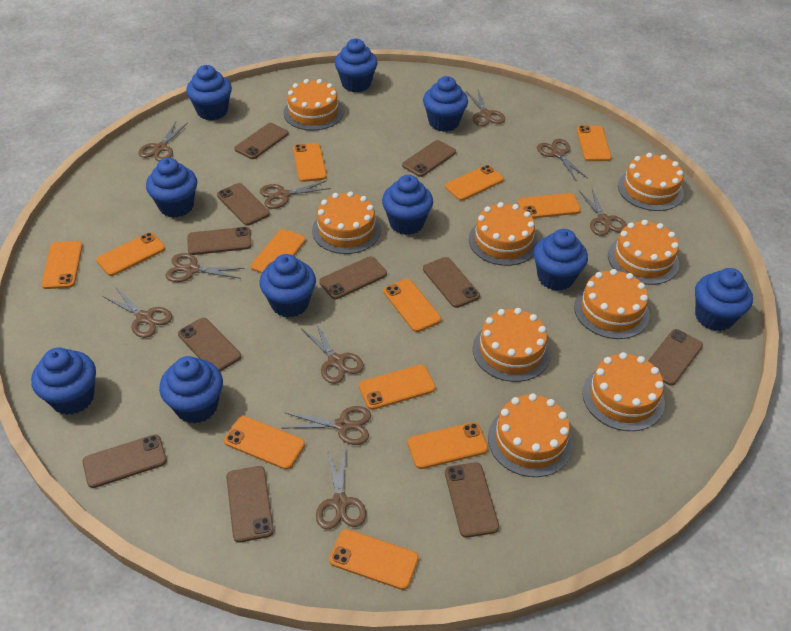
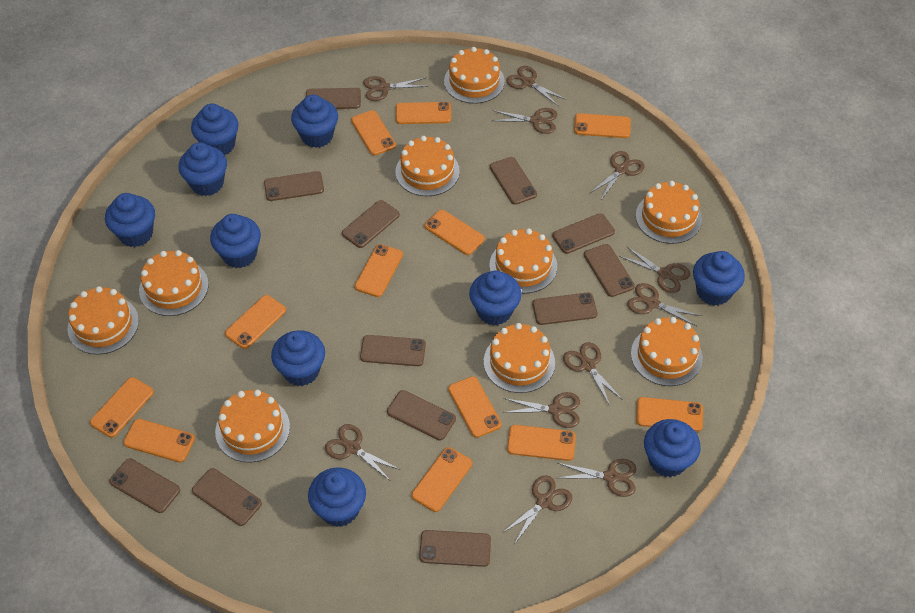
brown phone: 11 -> 12
brown scissors: 10 -> 11

